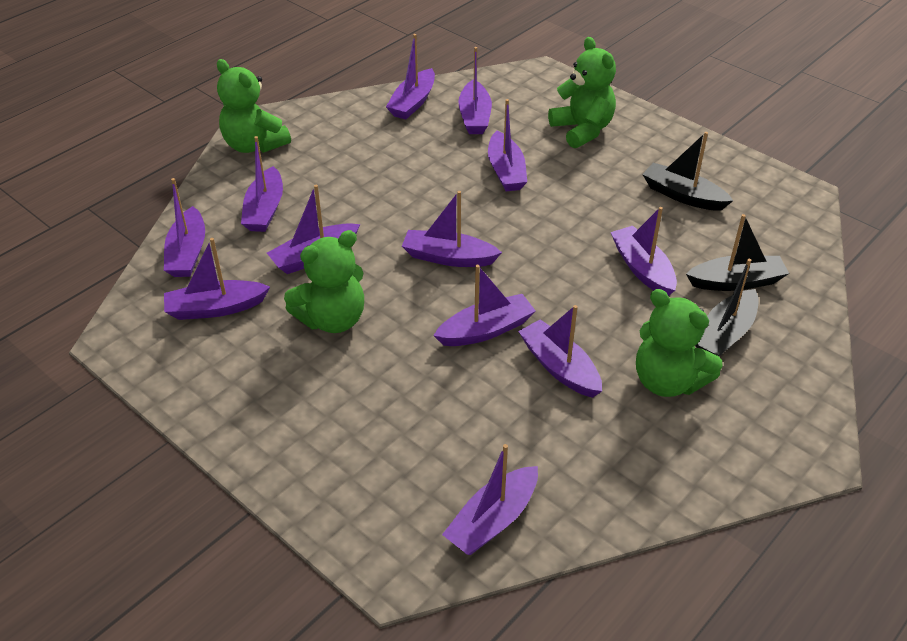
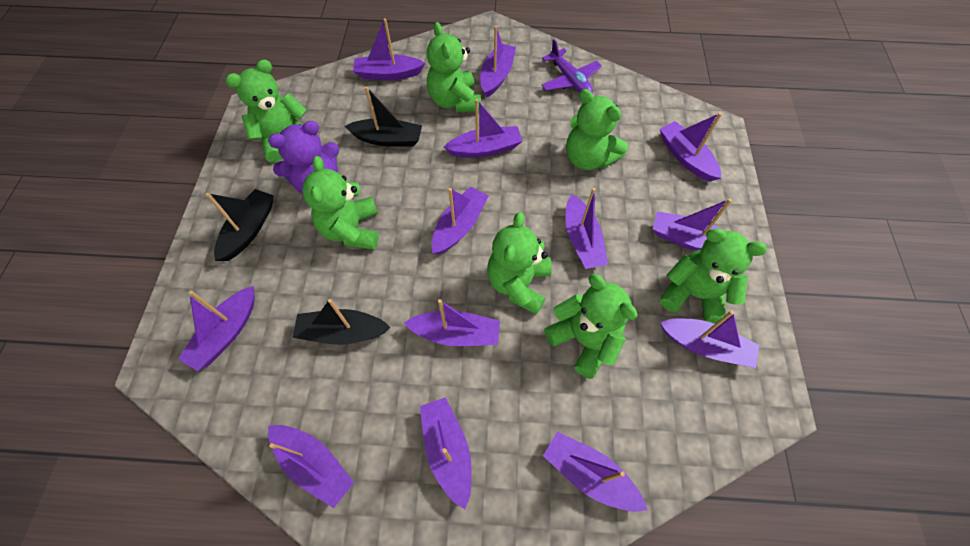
green teddy bear: 4 -> 7
purple boat: 12 -> 13
purple plane: 0 -> 1
purple teddy bear: 0 -> 1

